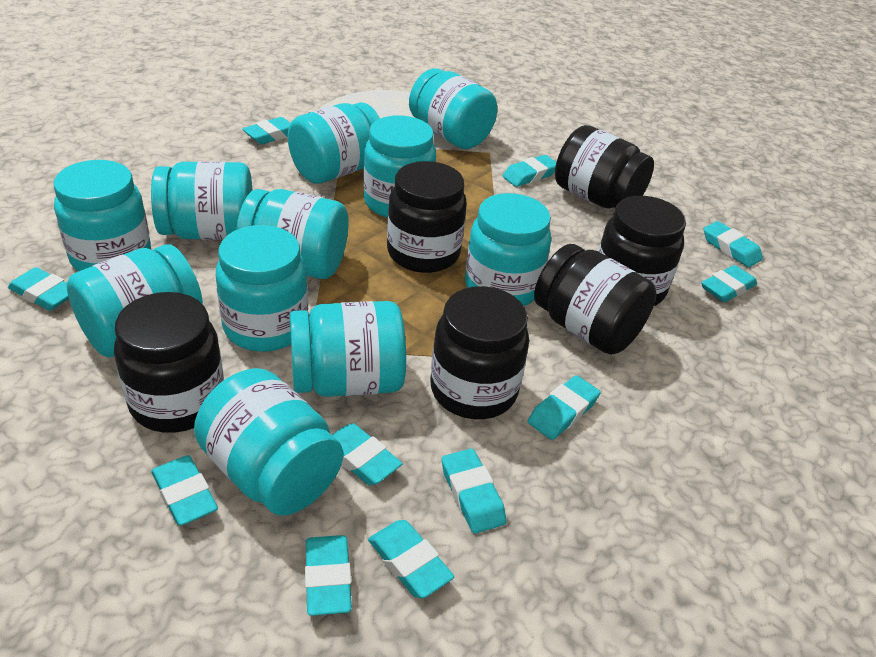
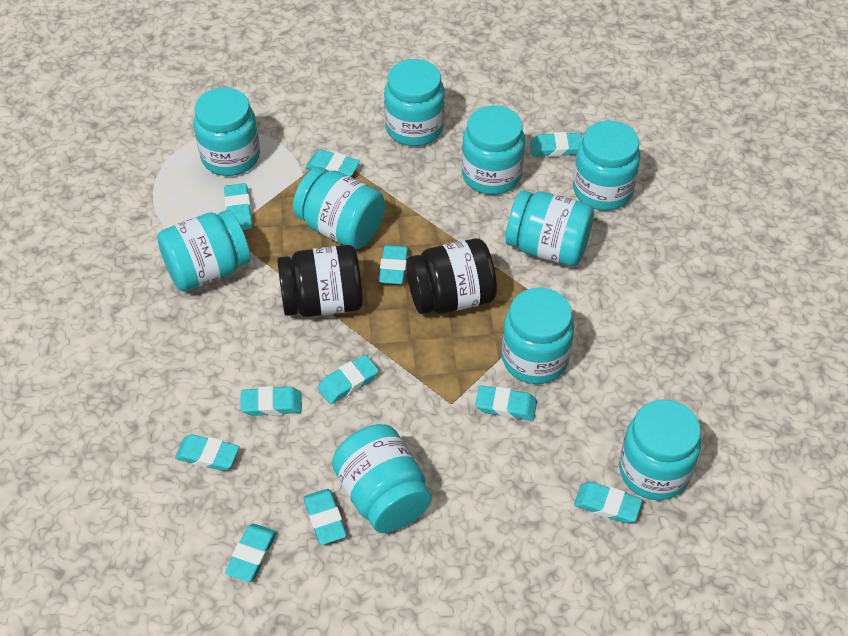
black jar: 6 -> 2
turquoise jar: 11 -> 10

